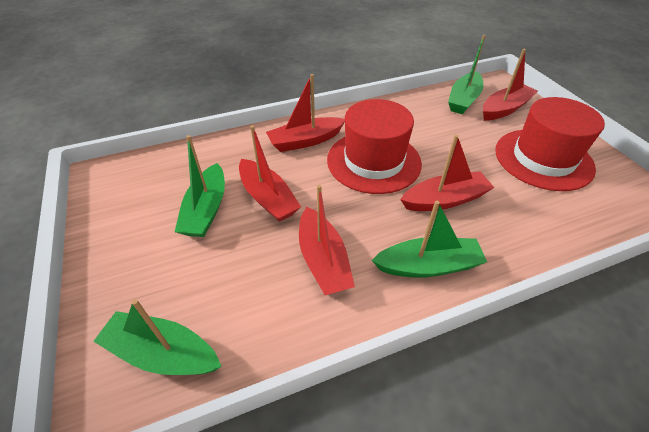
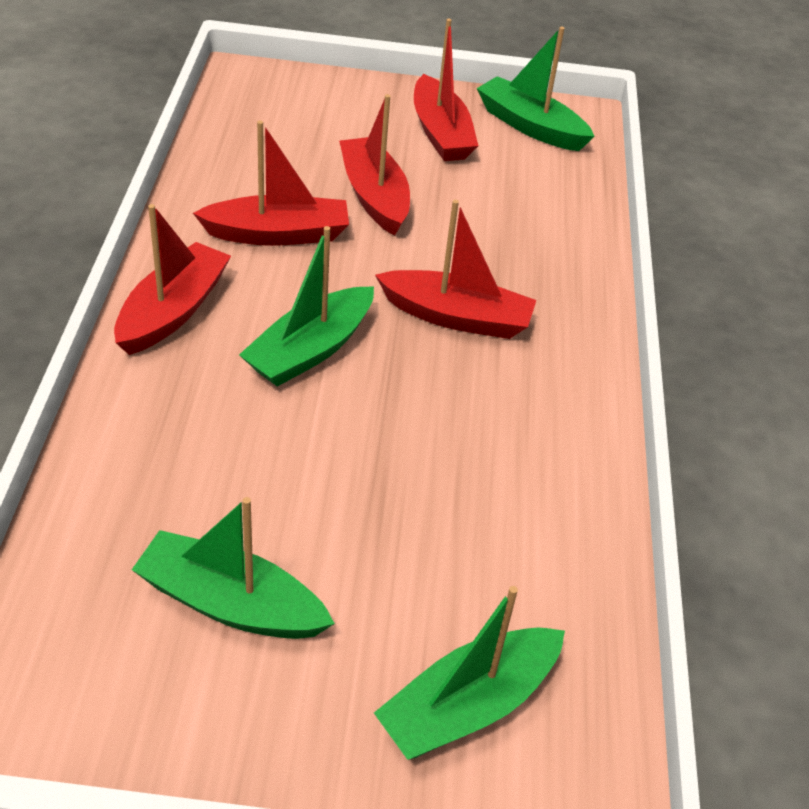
red hat: 2 -> 0

